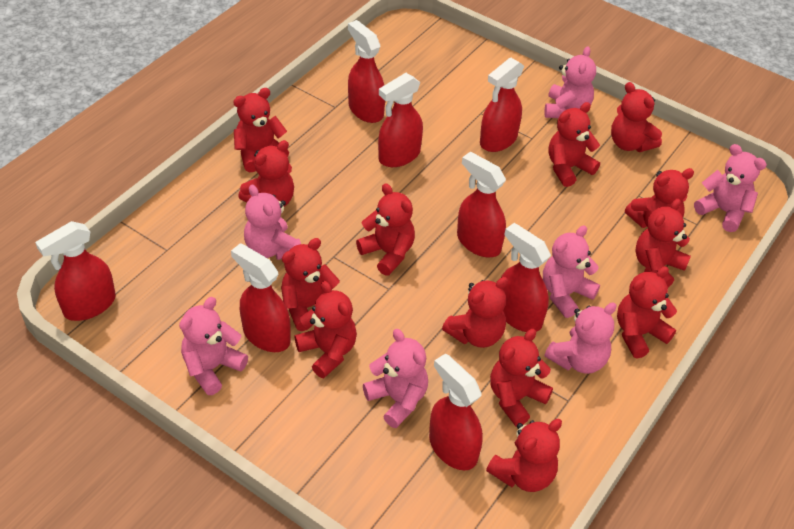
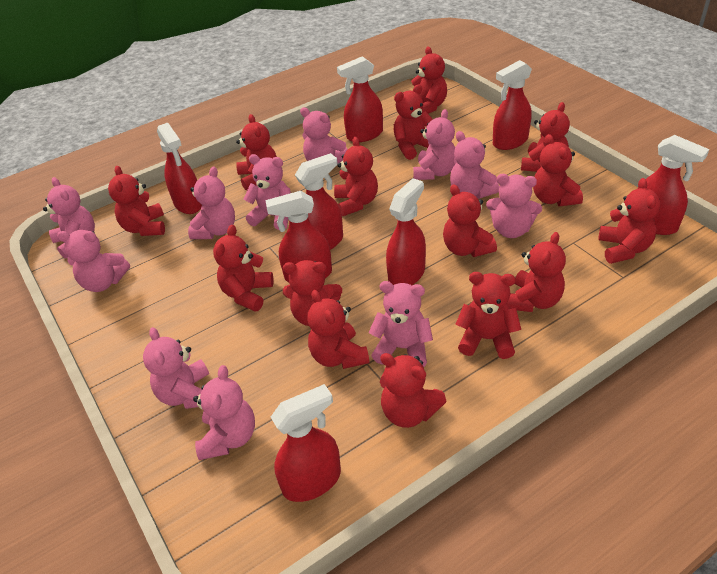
pink teddy bear: 7 -> 11
red teddy bear: 13 -> 15

